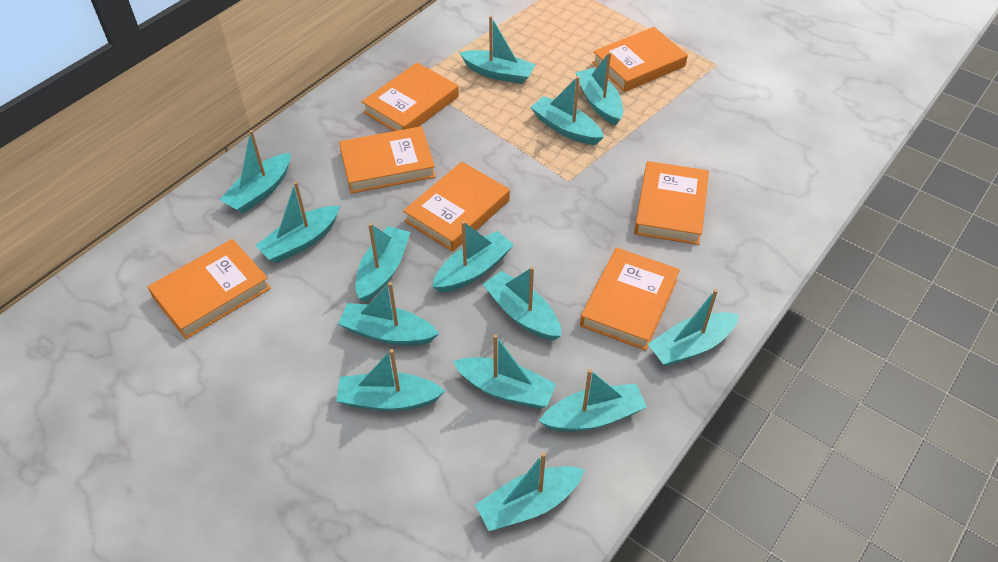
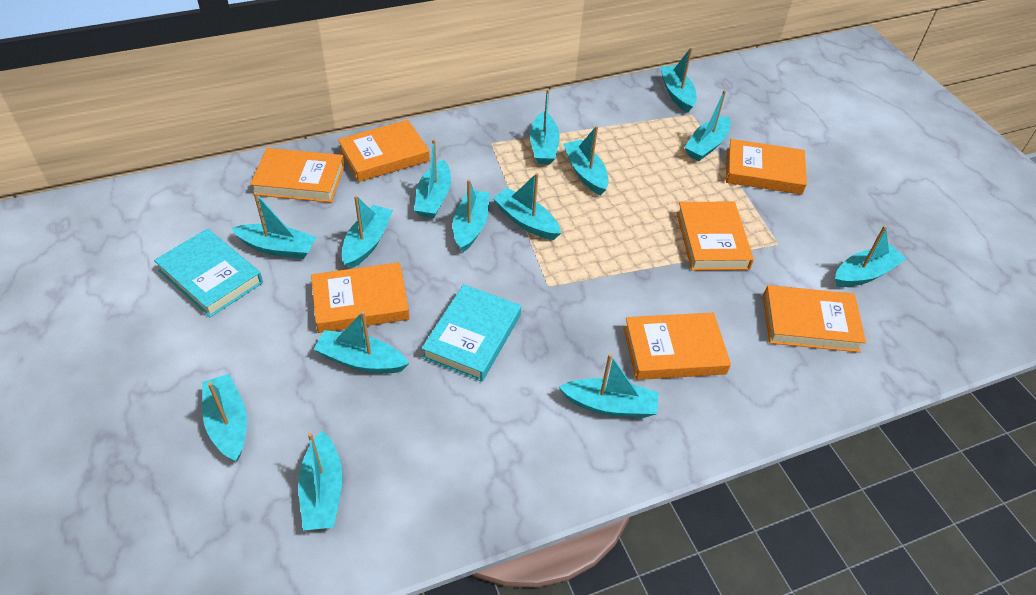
turquoise book: 0 -> 2

